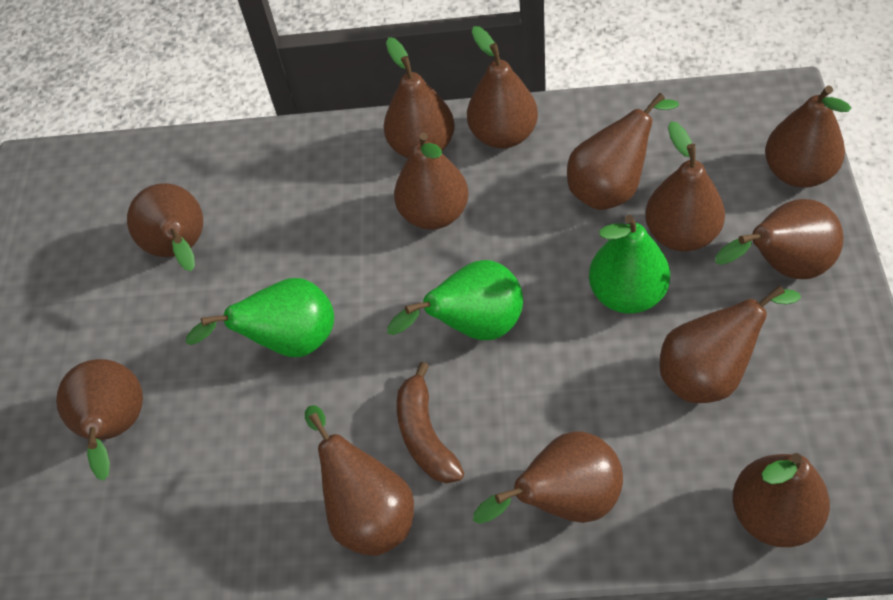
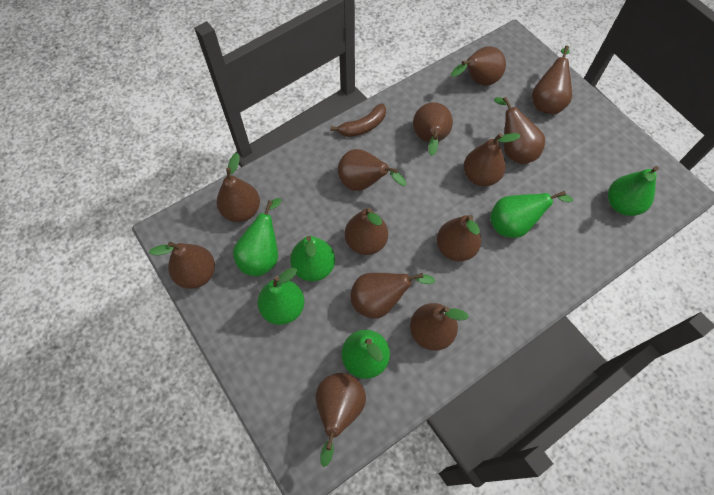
green pear: 3 -> 6

